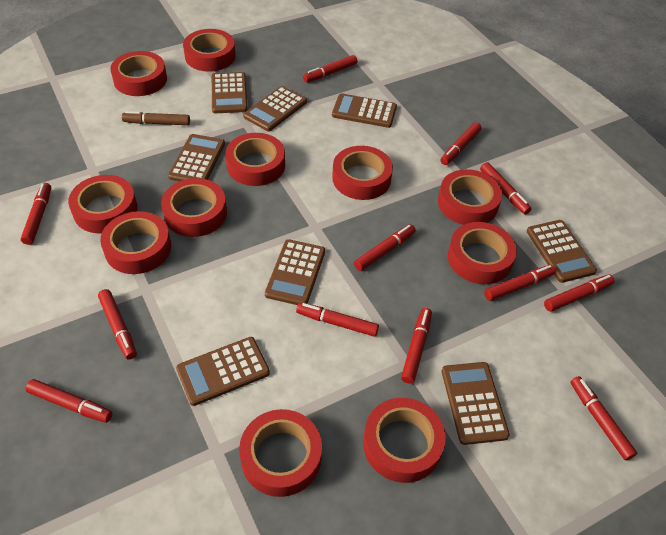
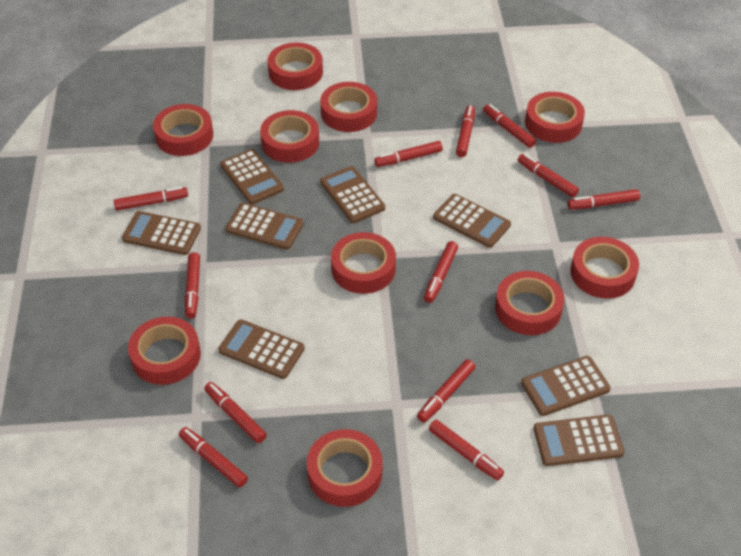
brown marker: 1 -> 0
red tape: 11 -> 10

